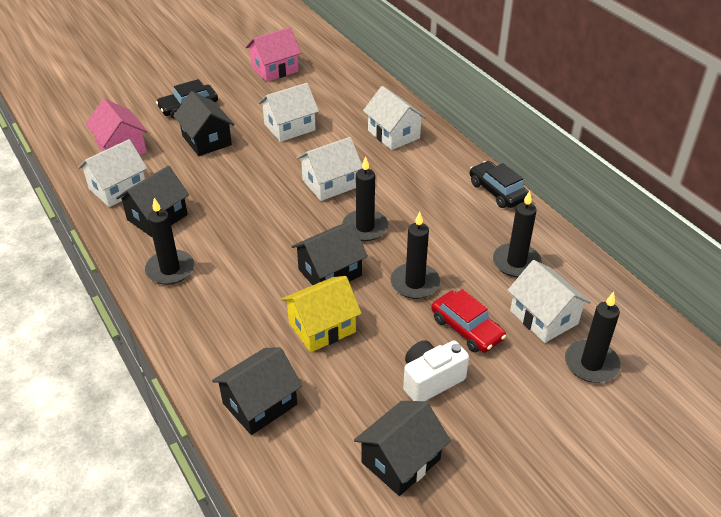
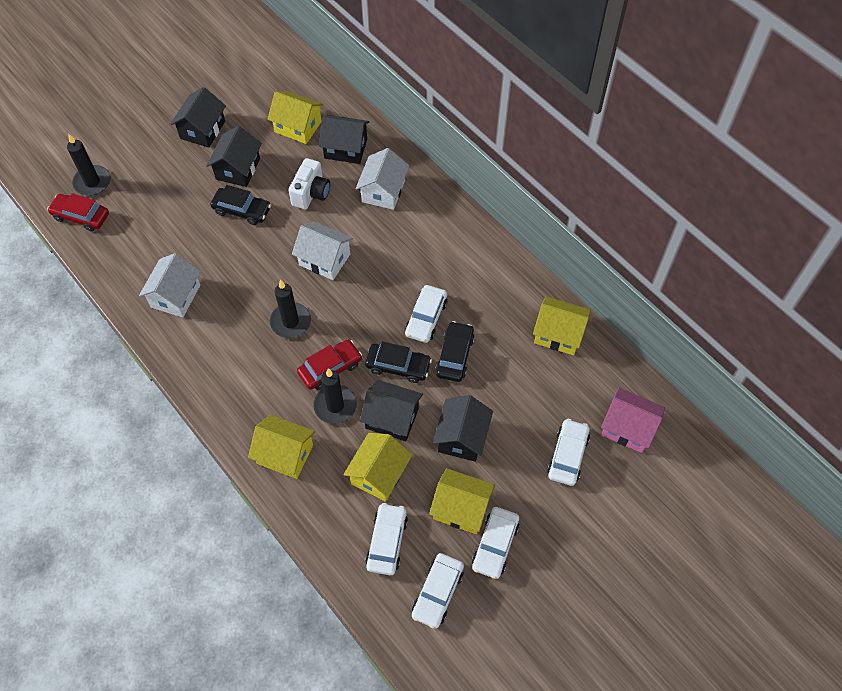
black candle: 5 -> 3
black car: 2 -> 3
pink house: 2 -> 1
red car: 1 -> 2
white car: 0 -> 5
white house: 5 -> 3
yellow house: 1 -> 5

